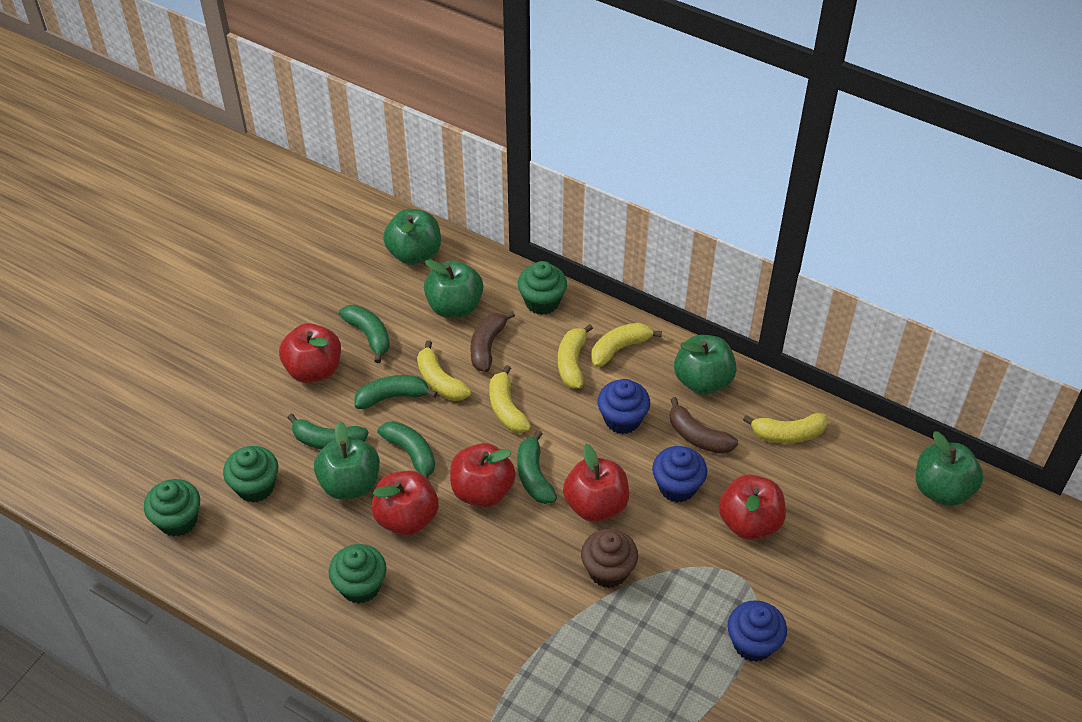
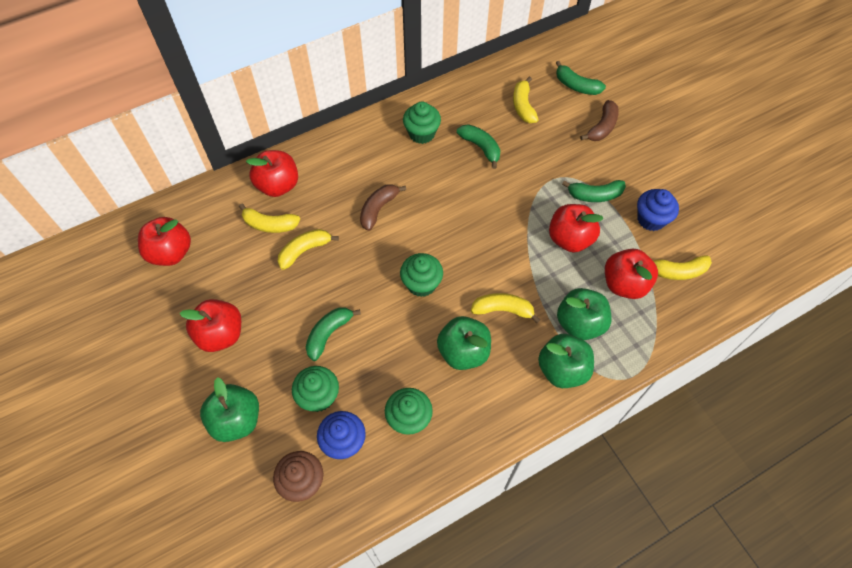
blue cupcake: 3 -> 2
green apple: 5 -> 4
green banana: 5 -> 4

